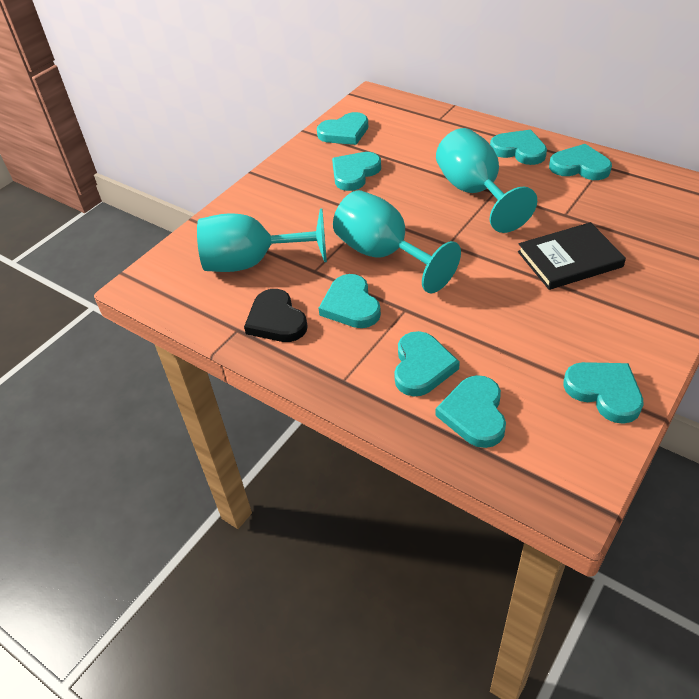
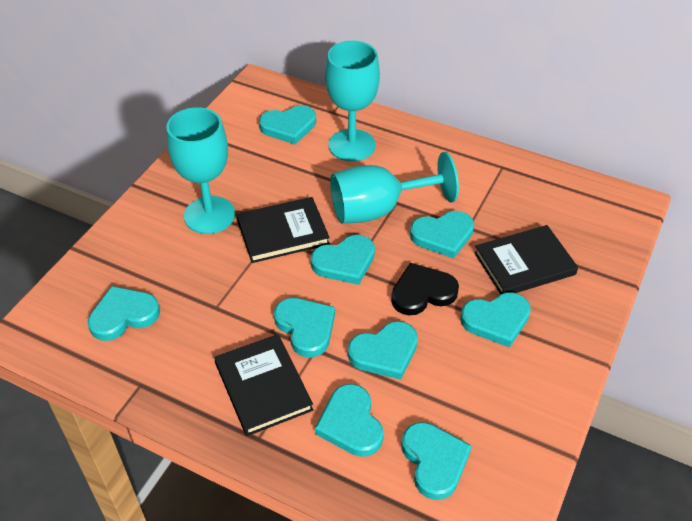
black book: 1 -> 3
turquoise heart: 8 -> 9

